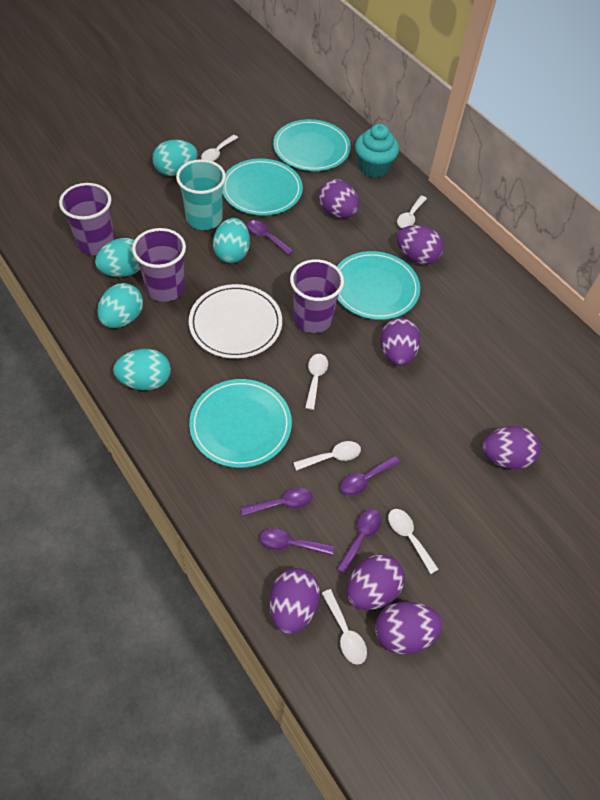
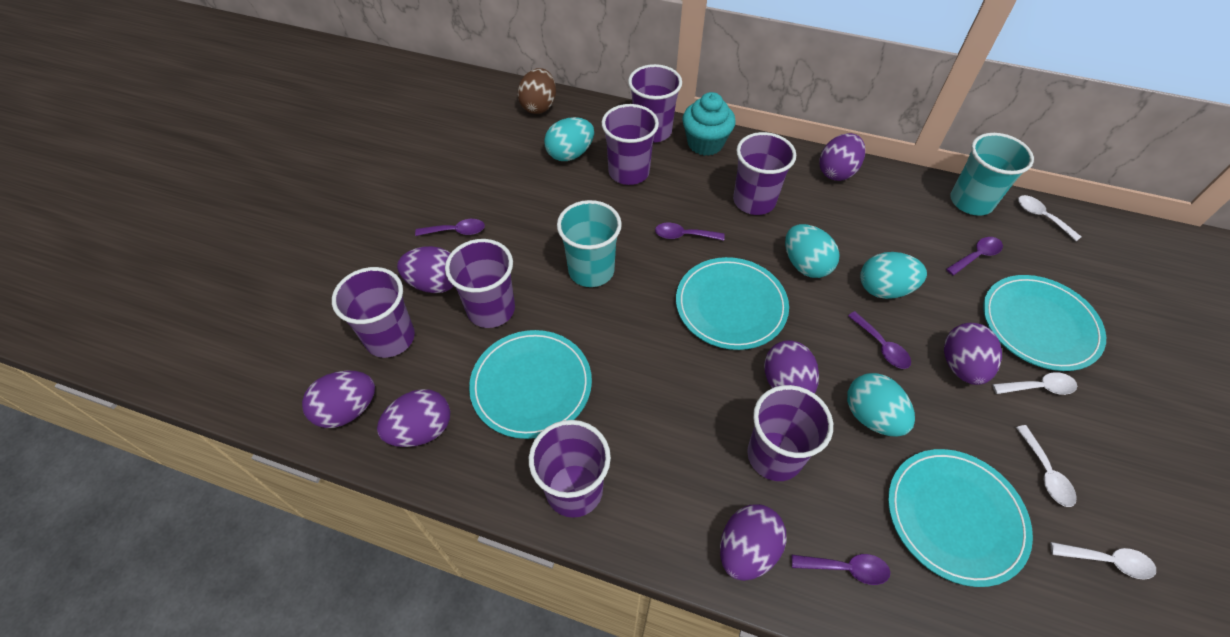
brown egg: 0 -> 1
purple cup: 3 -> 7
turquoise cup: 1 -> 2
turquoise egg: 5 -> 4
white plate: 1 -> 0
white spoon: 6 -> 4

